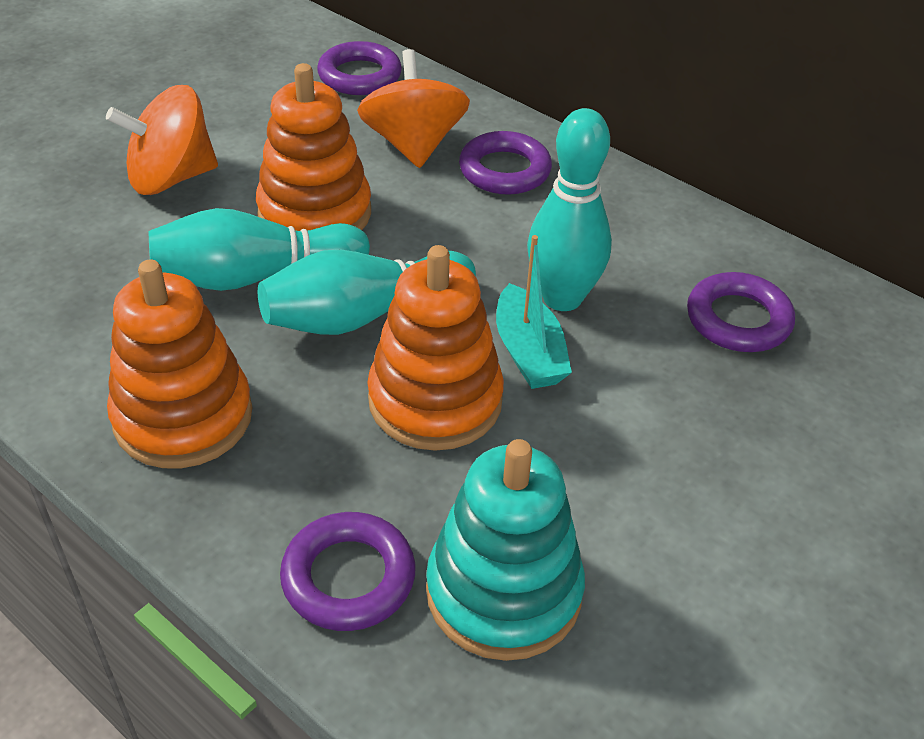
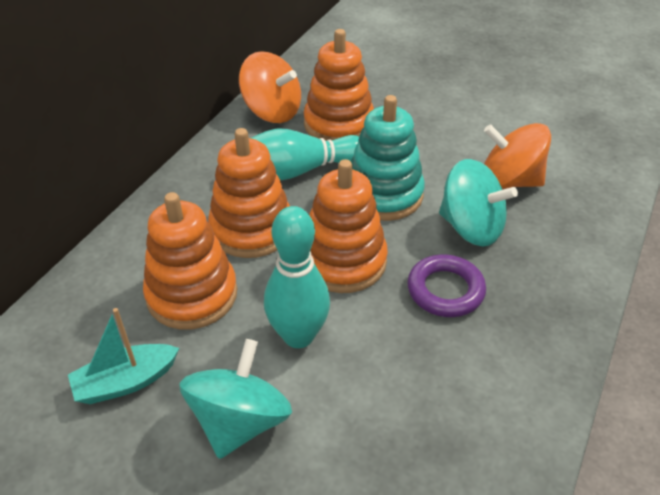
orange stacking toy: 3 -> 4
purple ring: 4 -> 1
turquoise bowling pin: 3 -> 2
turquoise spinning top: 0 -> 2

